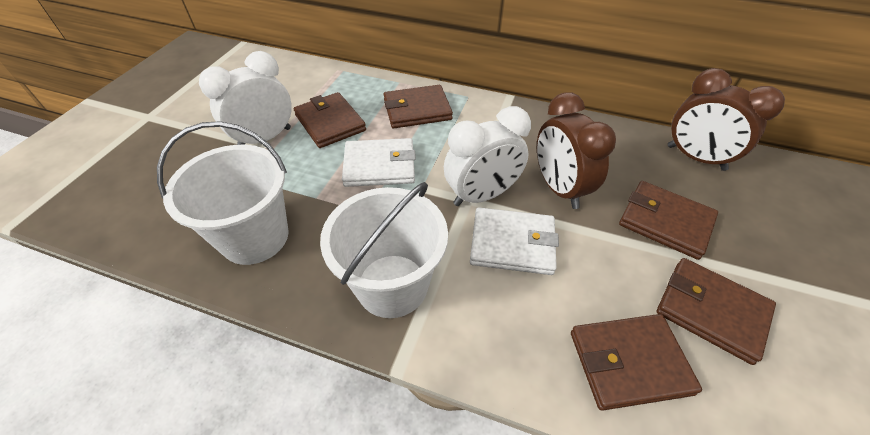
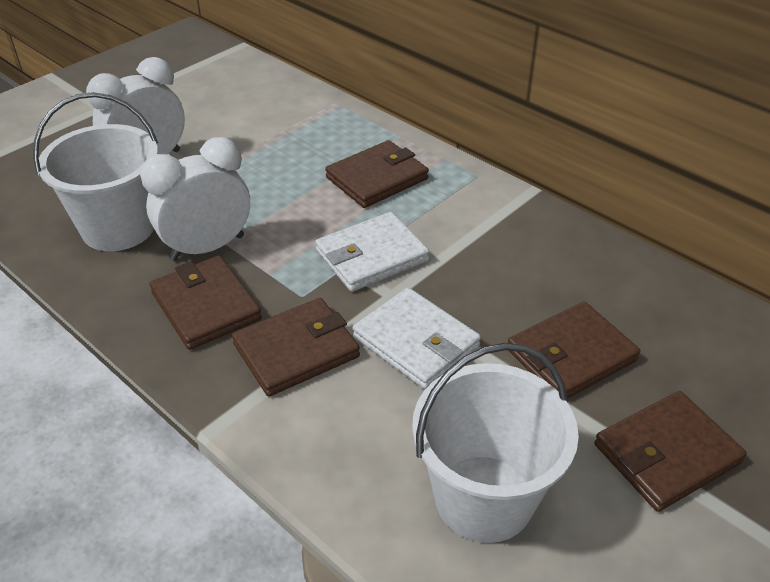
brown clock: 2 -> 0

